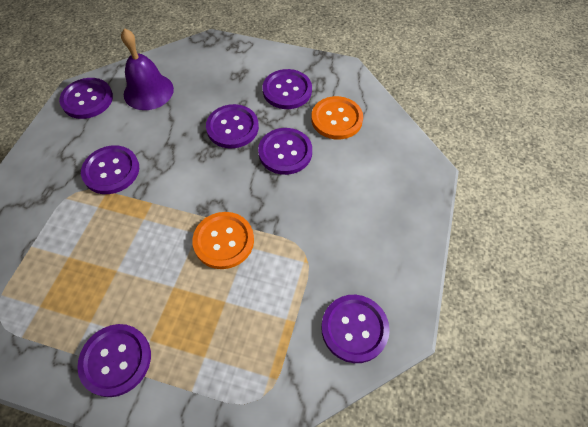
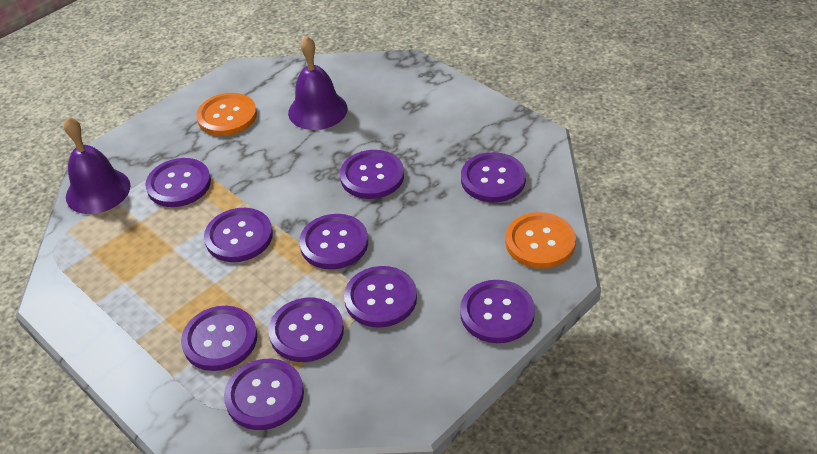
purple bell: 1 -> 2
purple button: 7 -> 10

